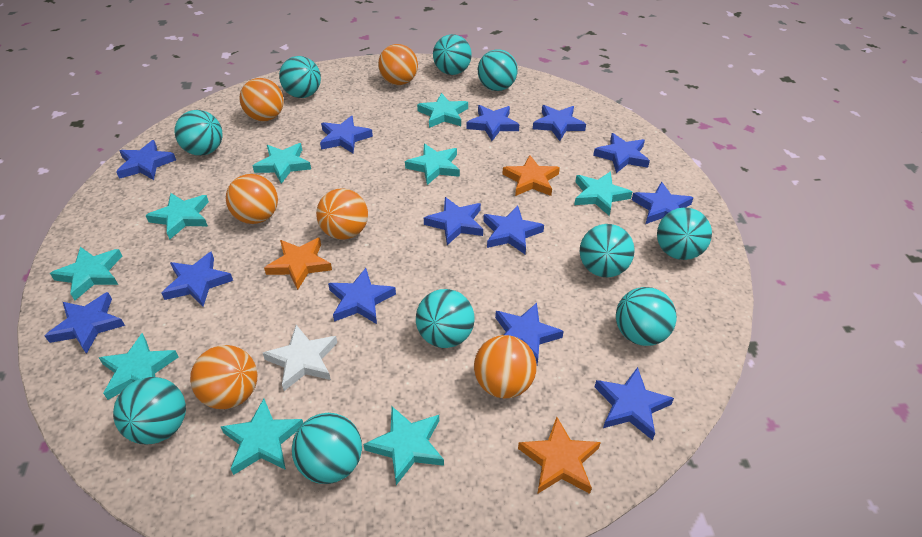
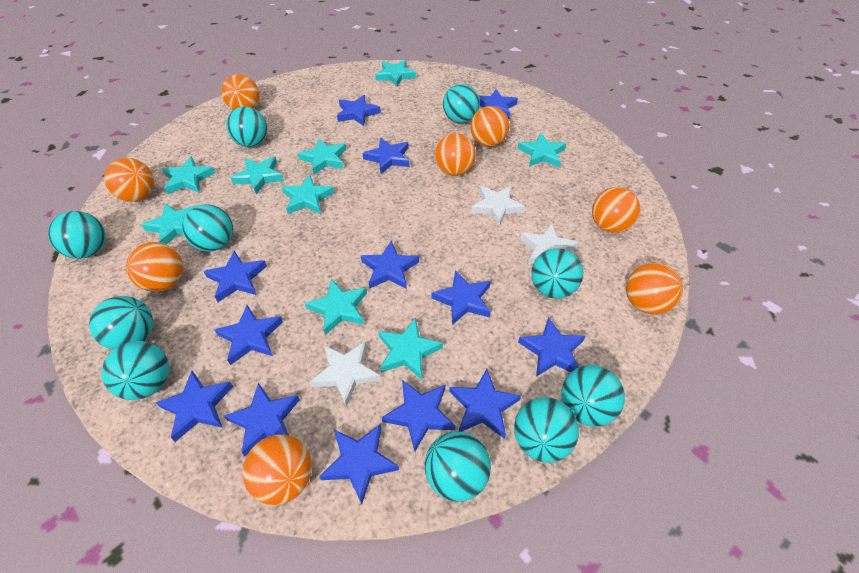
orange ball: 6 -> 8
orange star: 3 -> 0
white star: 1 -> 3

